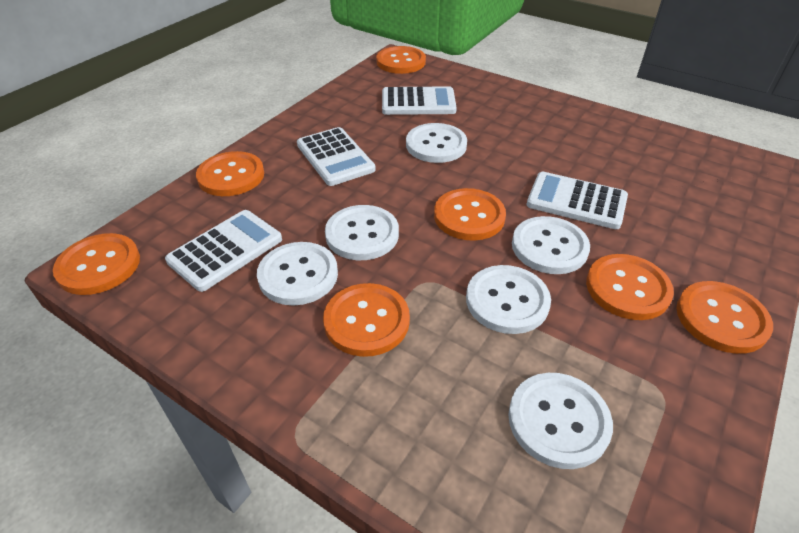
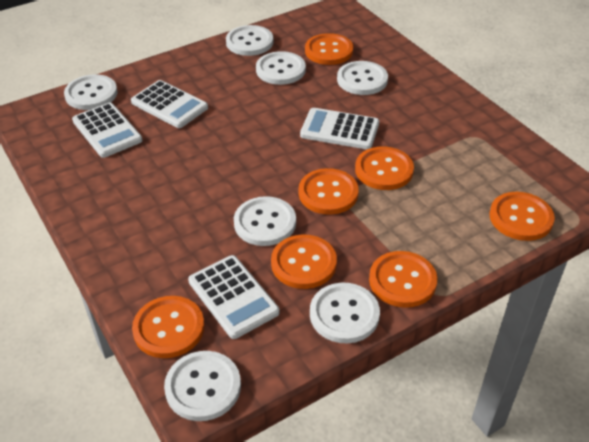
white button: 6 -> 7

